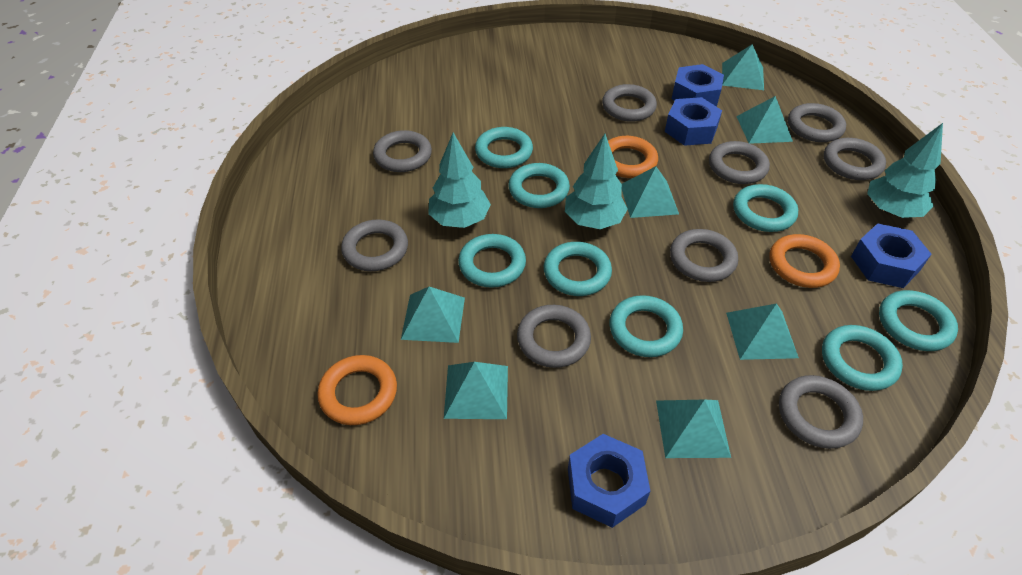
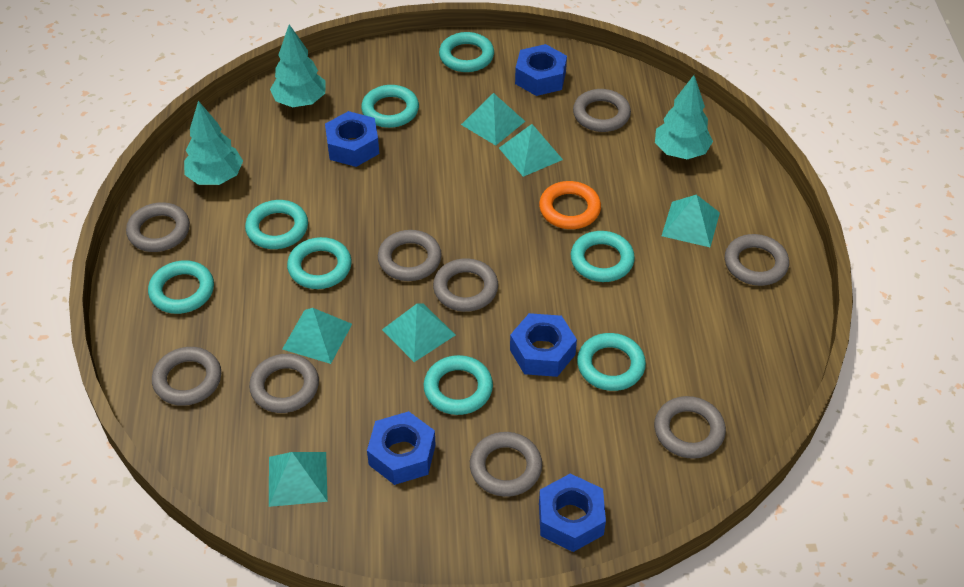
blue nut: 4 -> 5
orange ring: 3 -> 1
turquoise pyramid: 7 -> 6

